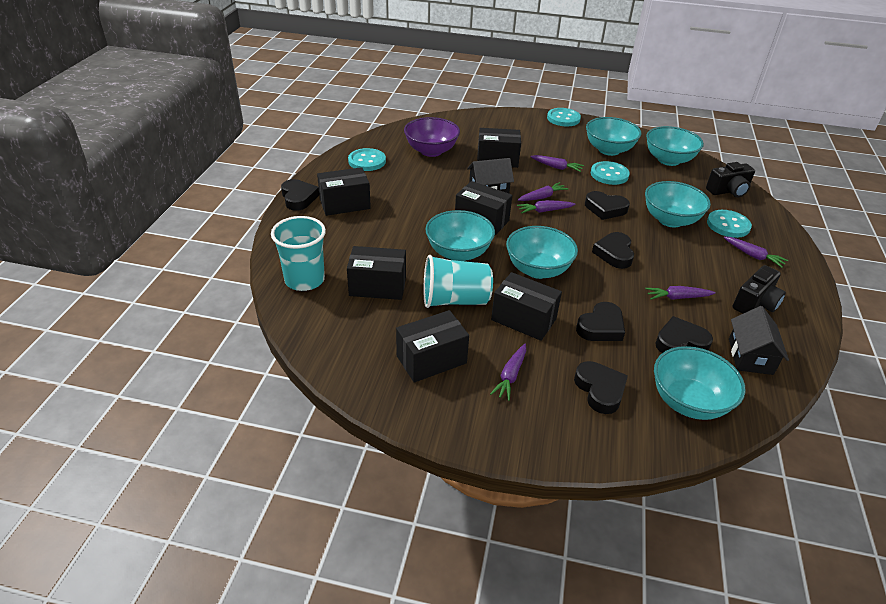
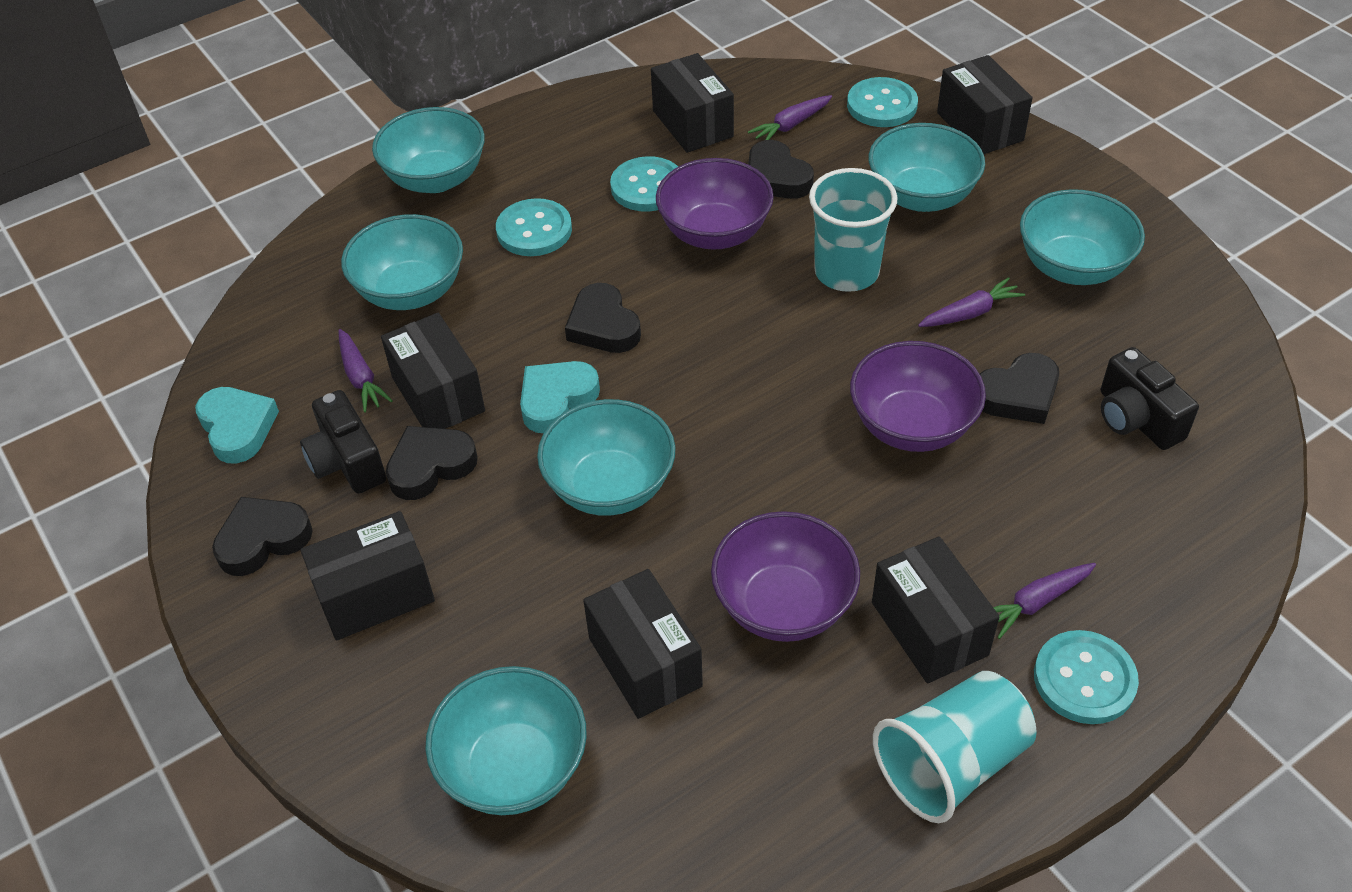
black heart: 6 -> 5
black house: 2 -> 0
purple bowl: 1 -> 3
purple carrot: 6 -> 4
turquoise heart: 0 -> 2

